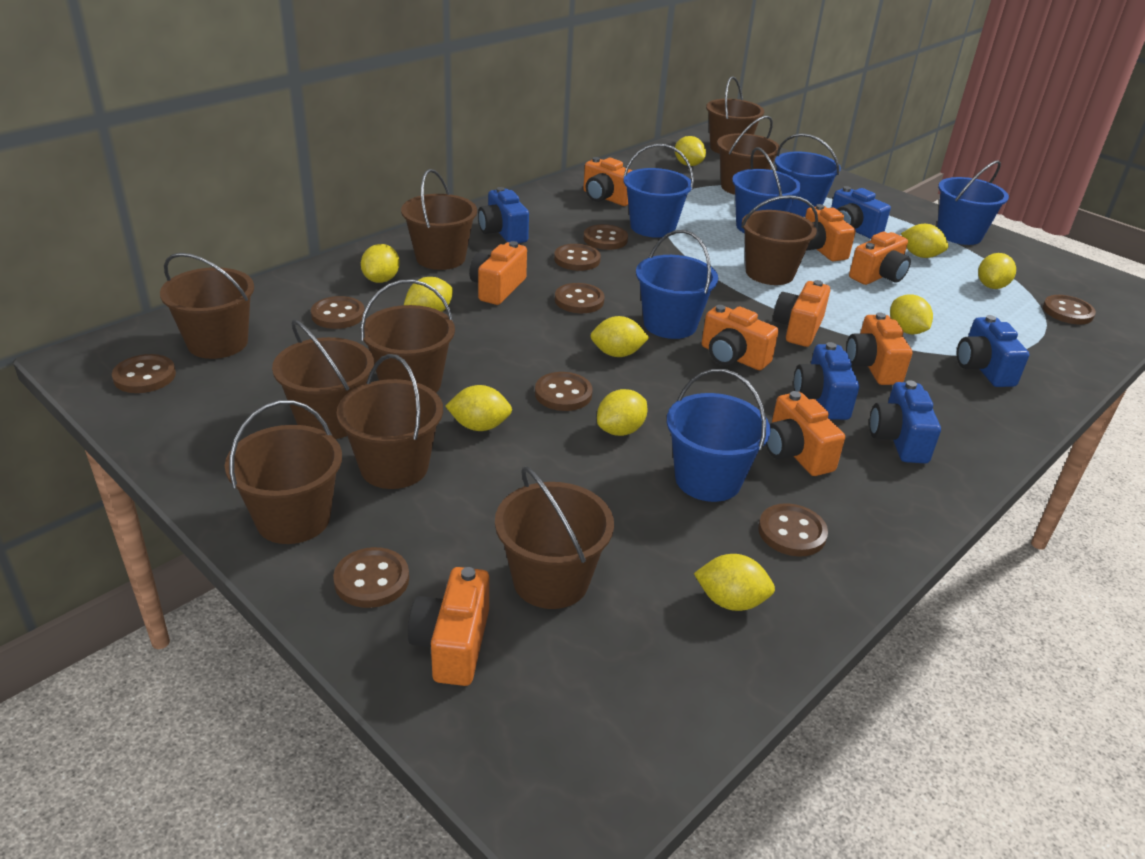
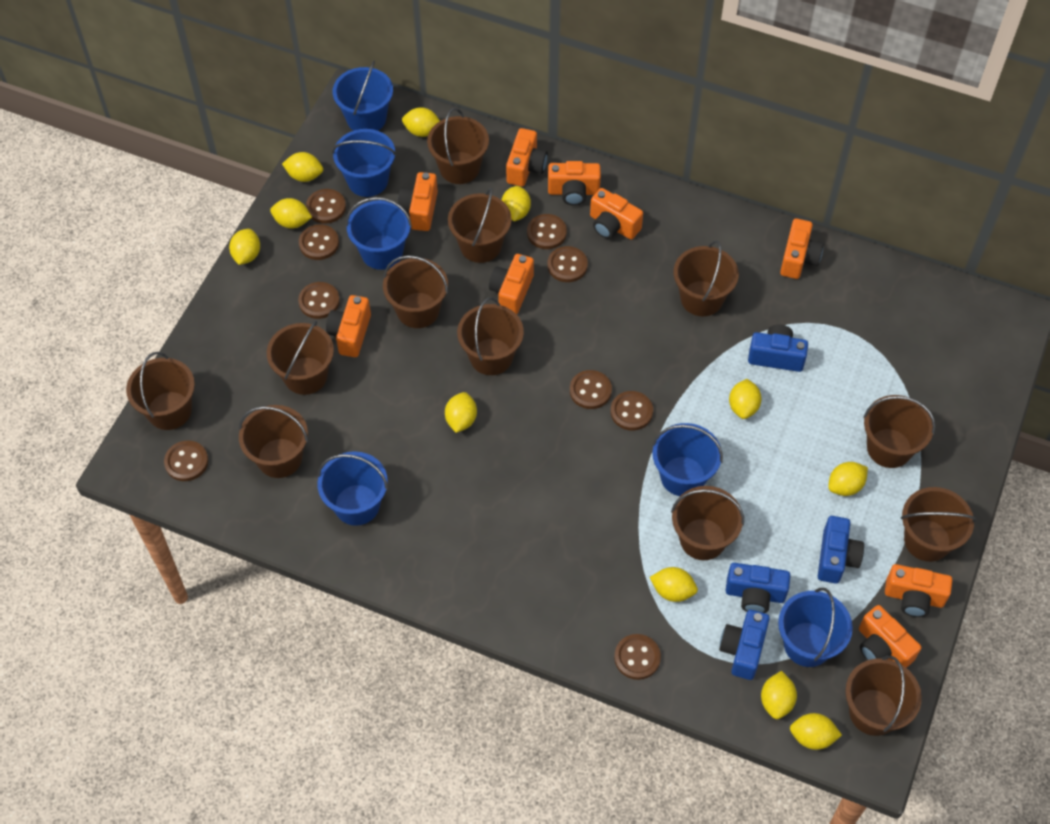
blue camera: 5 -> 4
brown bucket: 10 -> 12
yellow lemon: 10 -> 11

